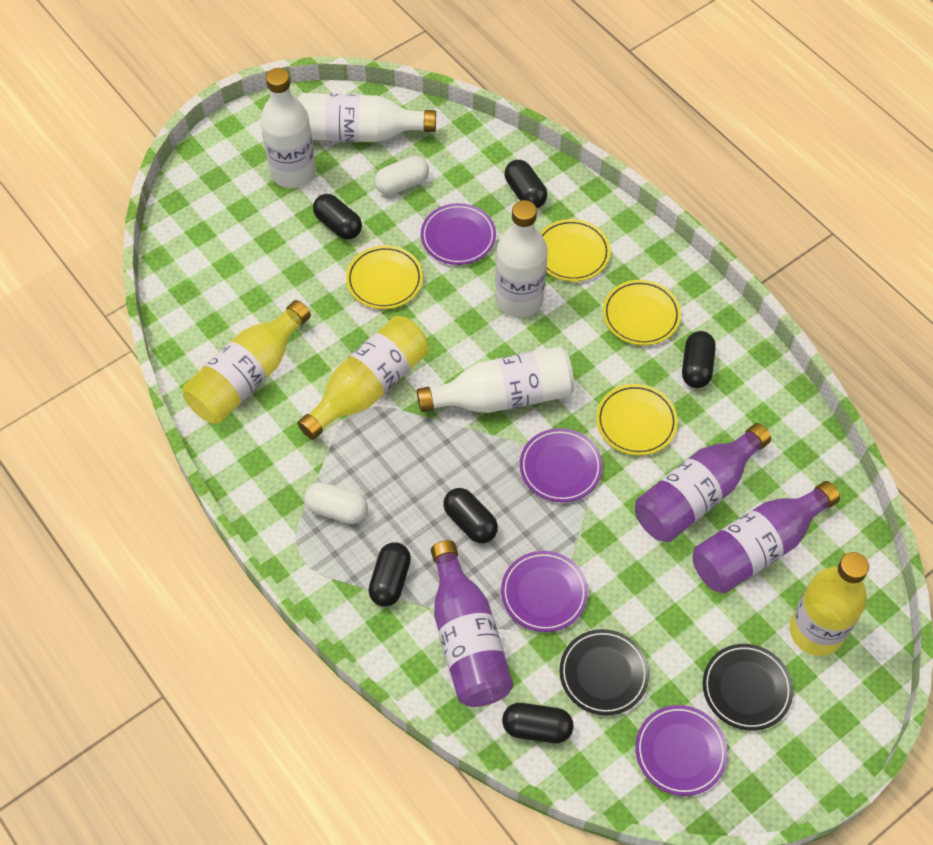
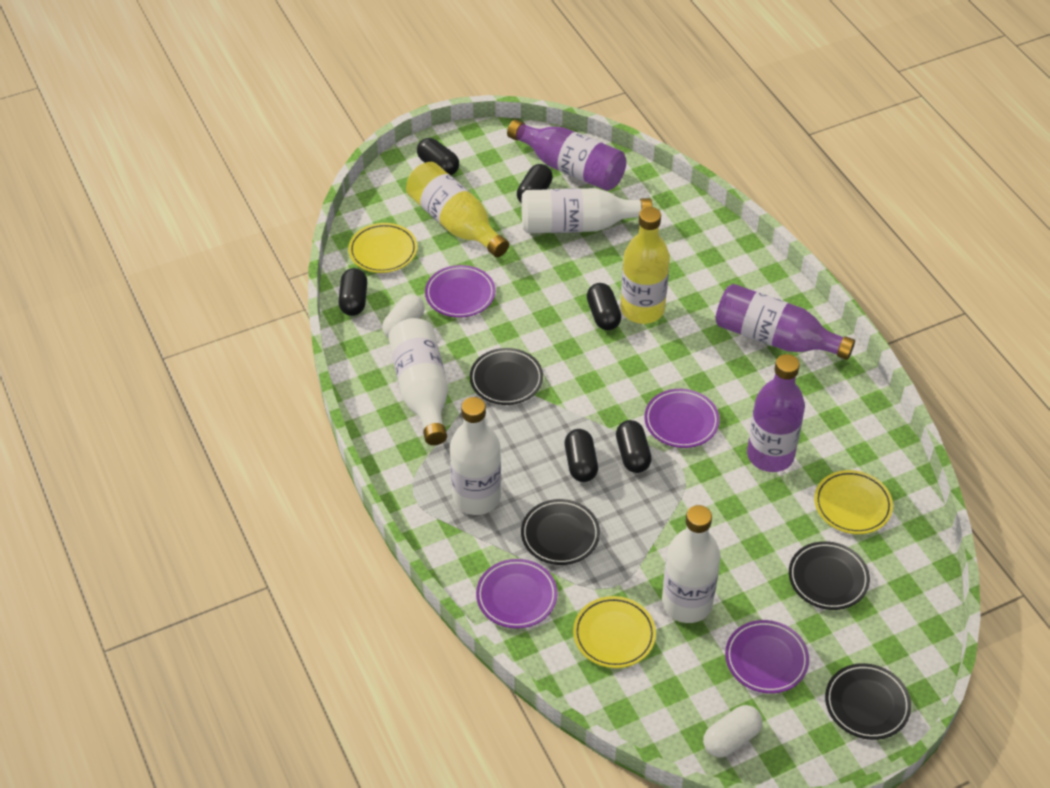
black plate: 2 -> 4
yellow bottle: 3 -> 2
yellow plate: 4 -> 3

